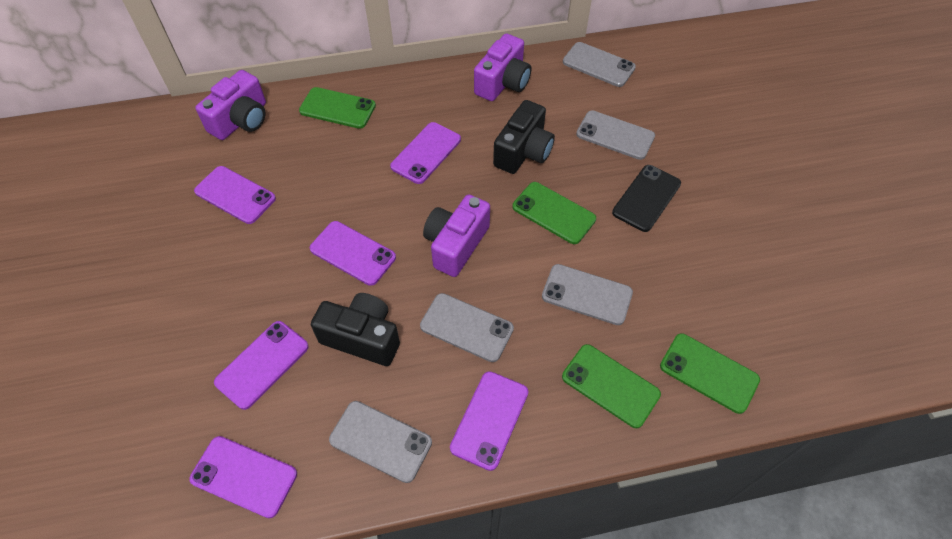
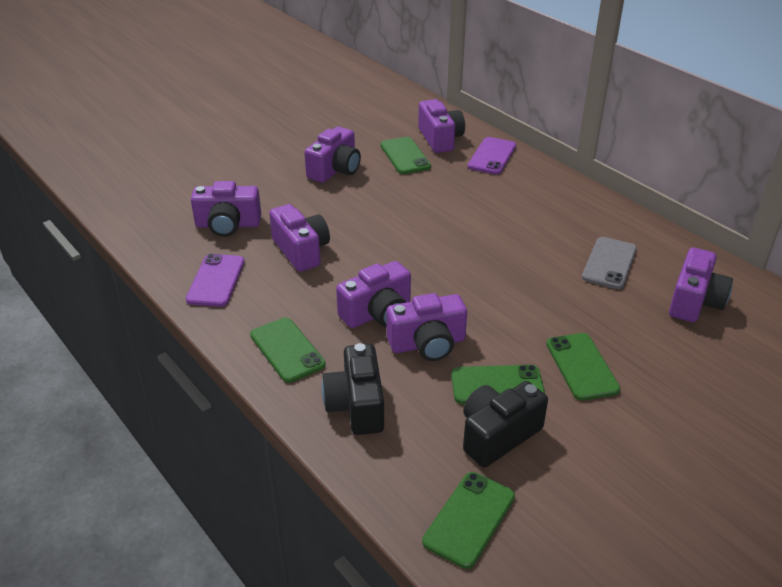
black phone: 1 -> 0
green phone: 4 -> 5
grey phone: 5 -> 1
purple camera: 3 -> 7
purple phone: 6 -> 2

